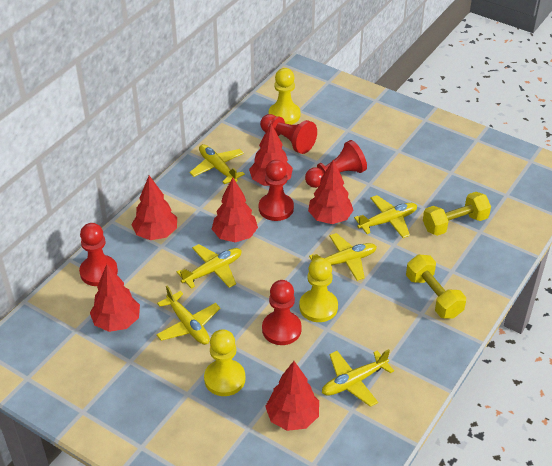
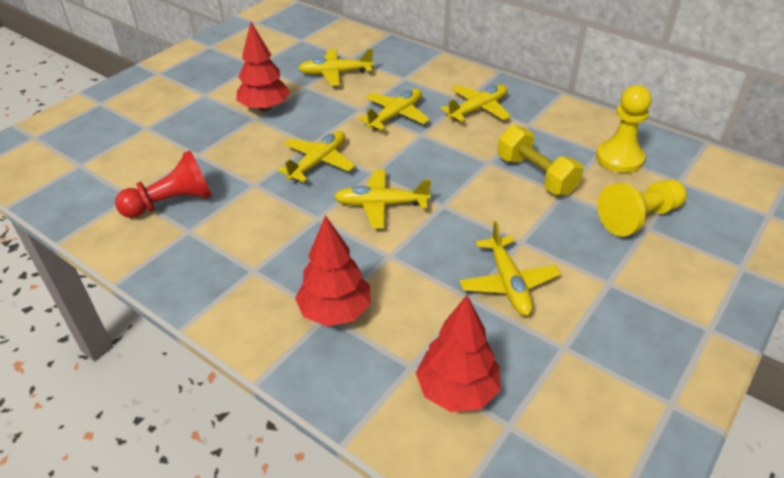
red pawn: 5 -> 1
red tree: 6 -> 3
yellow dumbbell: 2 -> 1
yellow pawn: 3 -> 2

